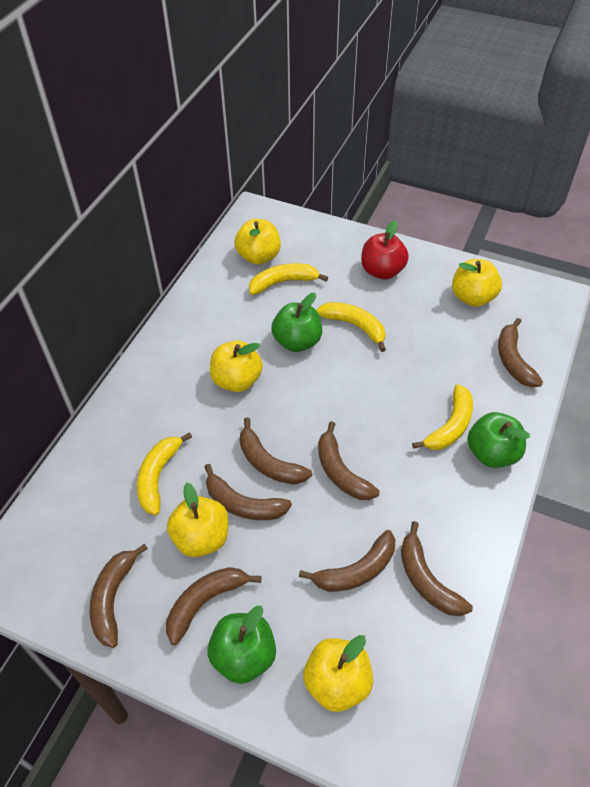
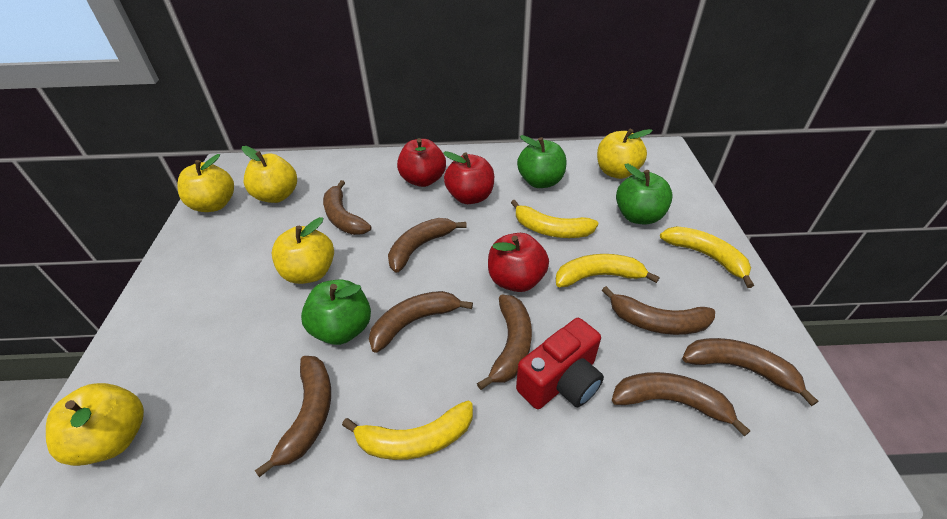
red apple: 1 -> 3
red camera: 0 -> 1

